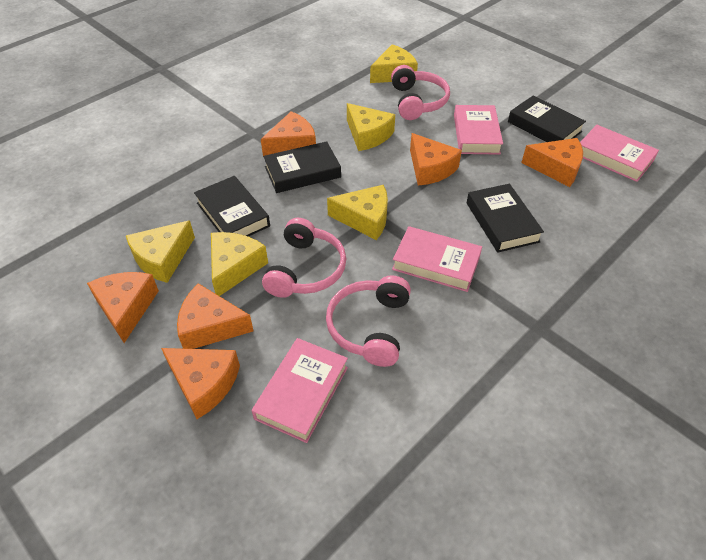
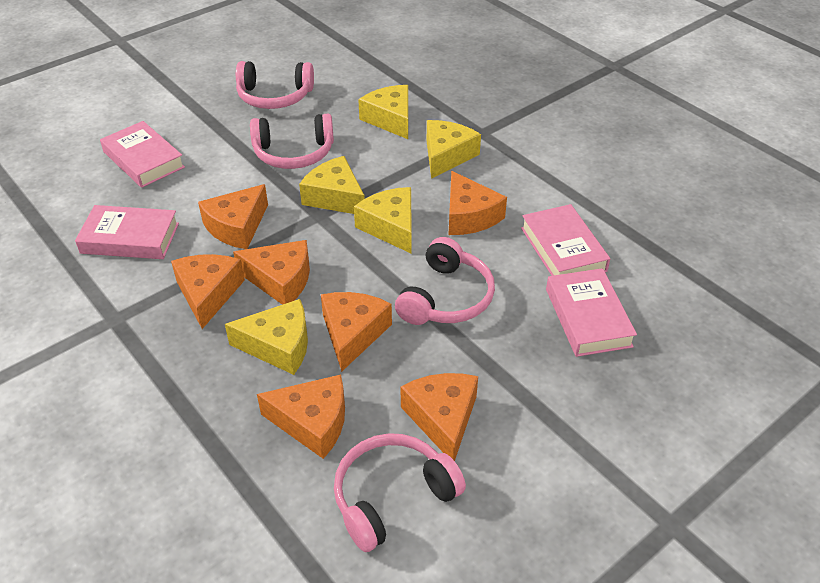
black book: 4 -> 0
orange cheese: 6 -> 7
pink headphones: 3 -> 4

